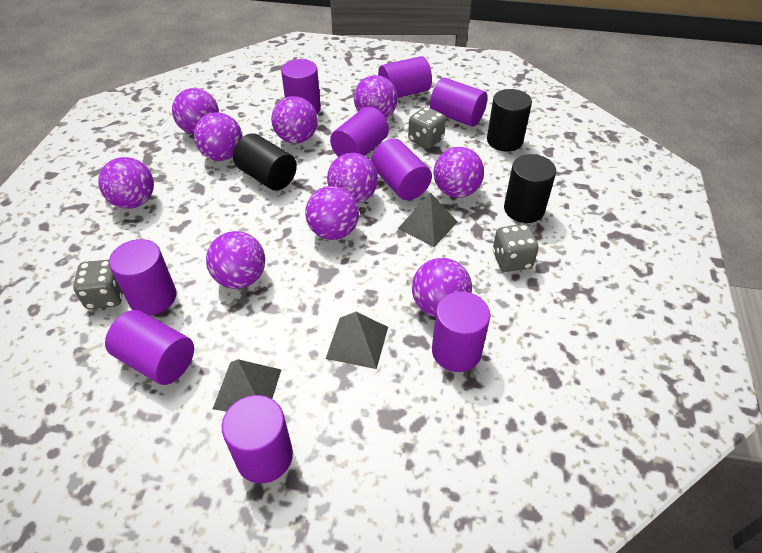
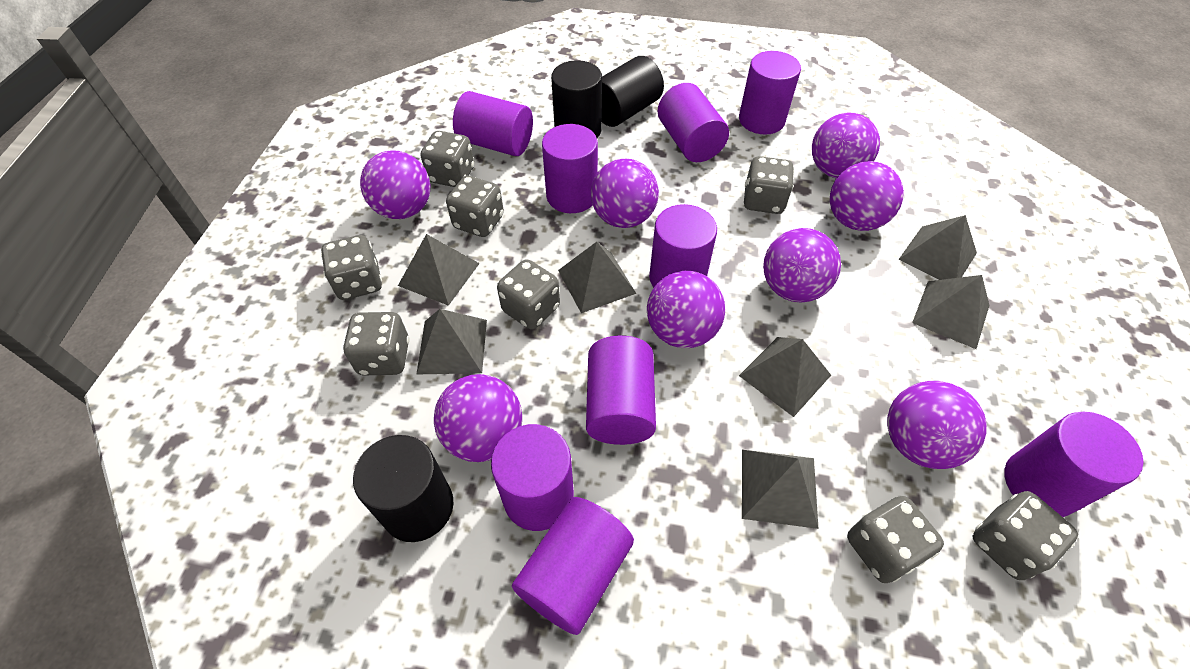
grey dice: 3 -> 8
grey pyramid: 3 -> 7
purple ball: 10 -> 8

